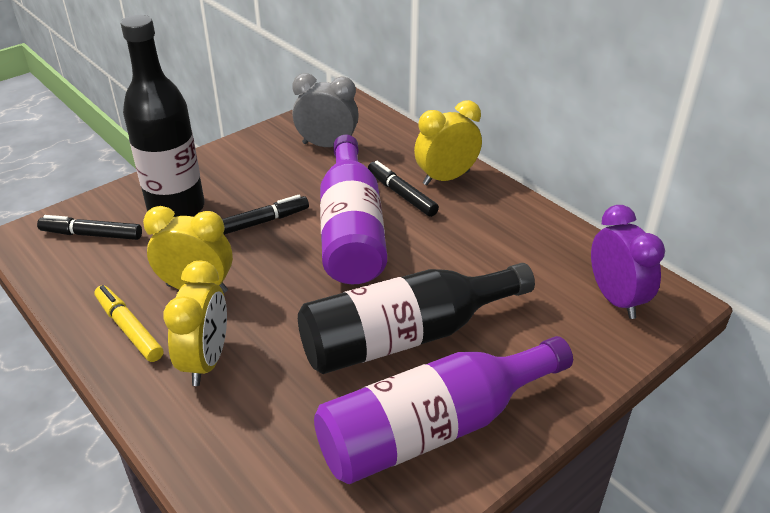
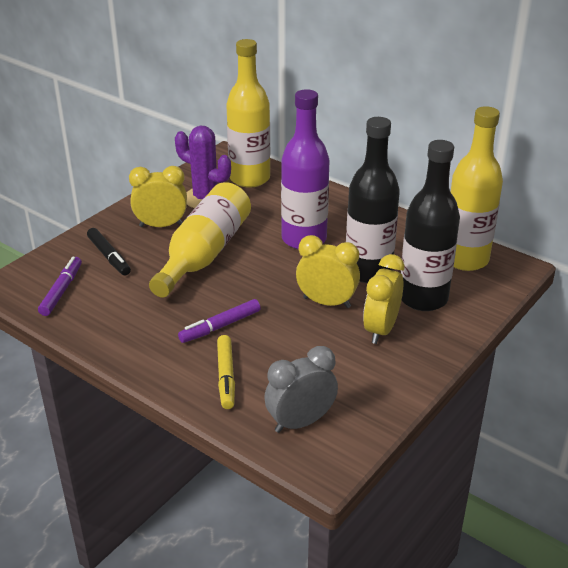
black marker: 3 -> 1
purple bottle: 2 -> 1
purple cactus: 0 -> 1
purple clock: 1 -> 0
purple marker: 0 -> 2
yellow bottle: 0 -> 3

